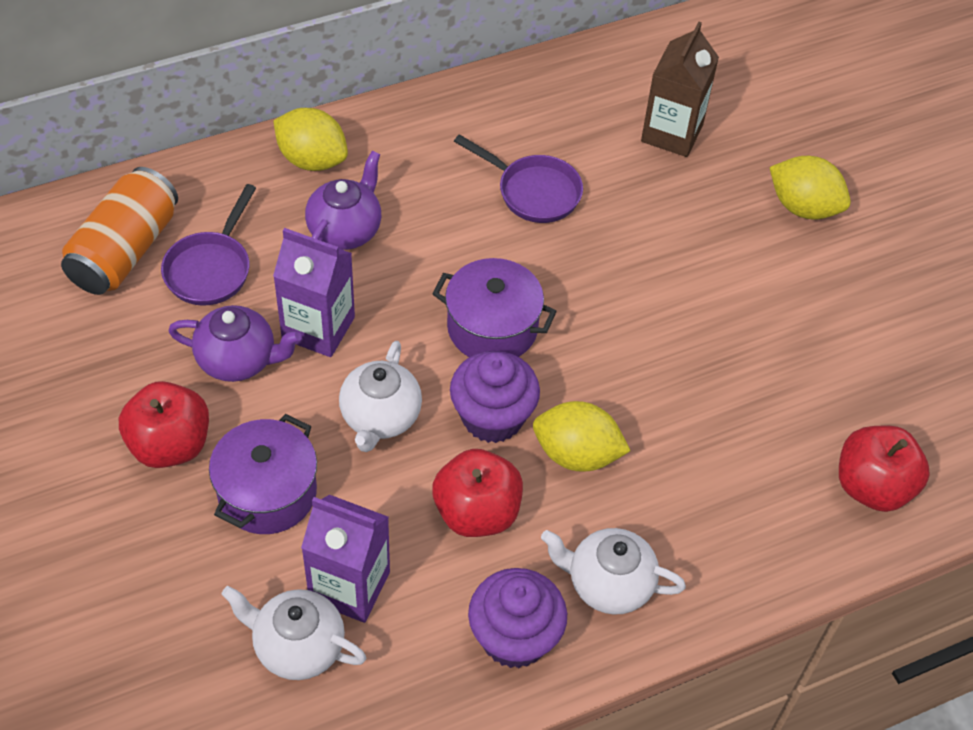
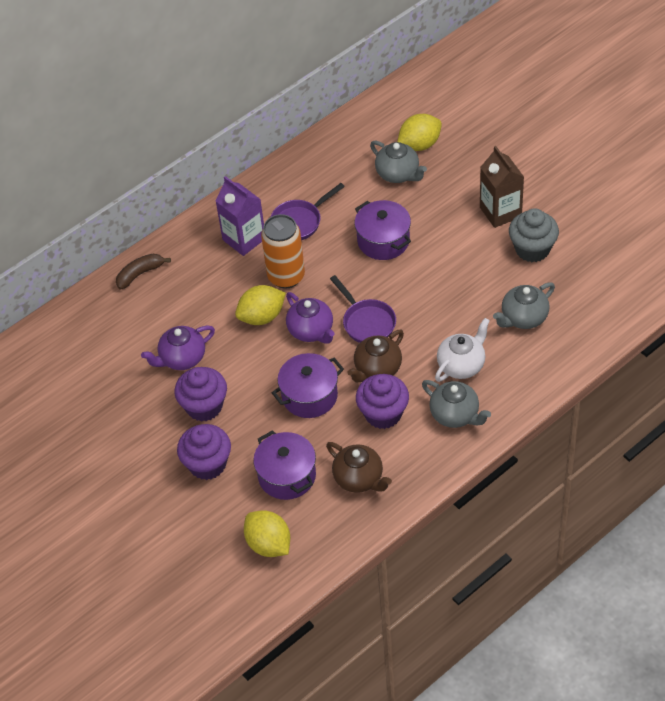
brown banana: 0 -> 1
brown teapot: 0 -> 2
grey cupcake: 0 -> 1
grey teapot: 0 -> 3
purple carton: 2 -> 1
purple cupcake: 2 -> 3
purple pot: 2 -> 3
red apple: 3 -> 0
white teapot: 3 -> 1

